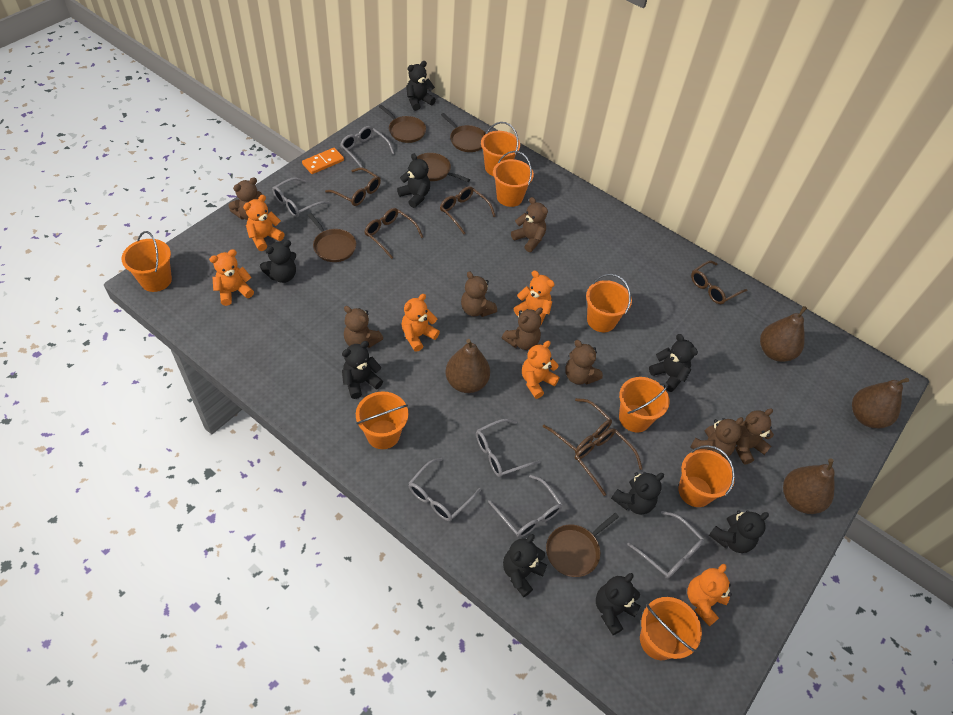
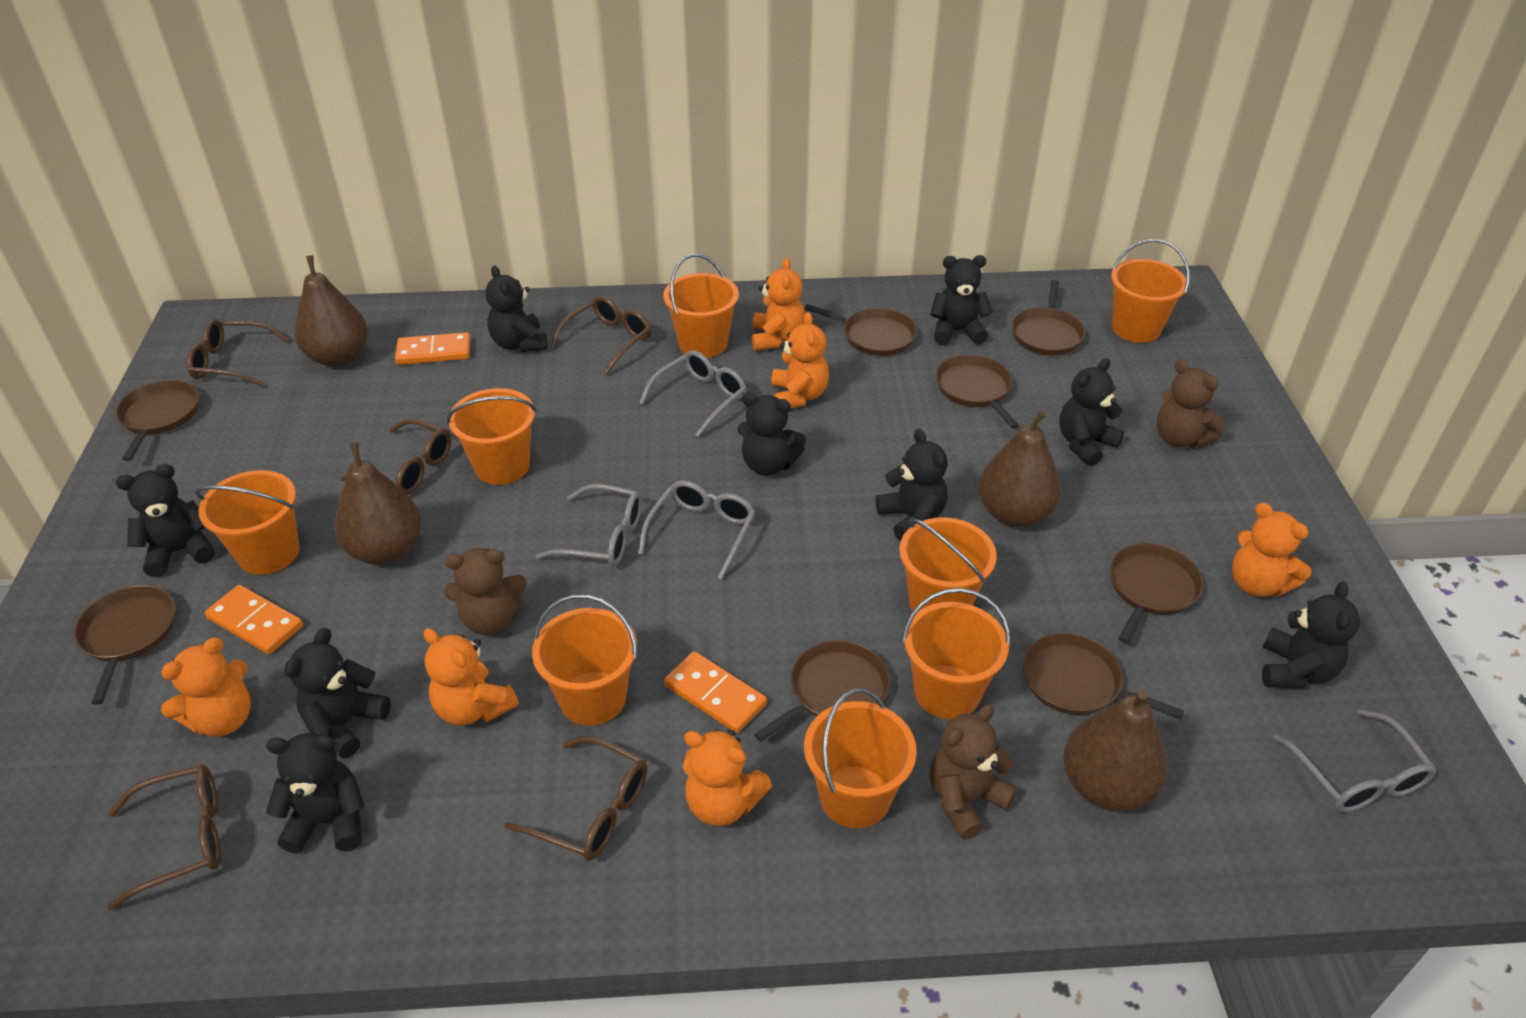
brown glasses: 6 -> 5
brown pan: 5 -> 8
brown teddy bear: 8 -> 3
grey glasses: 6 -> 4
orange domino: 1 -> 3

